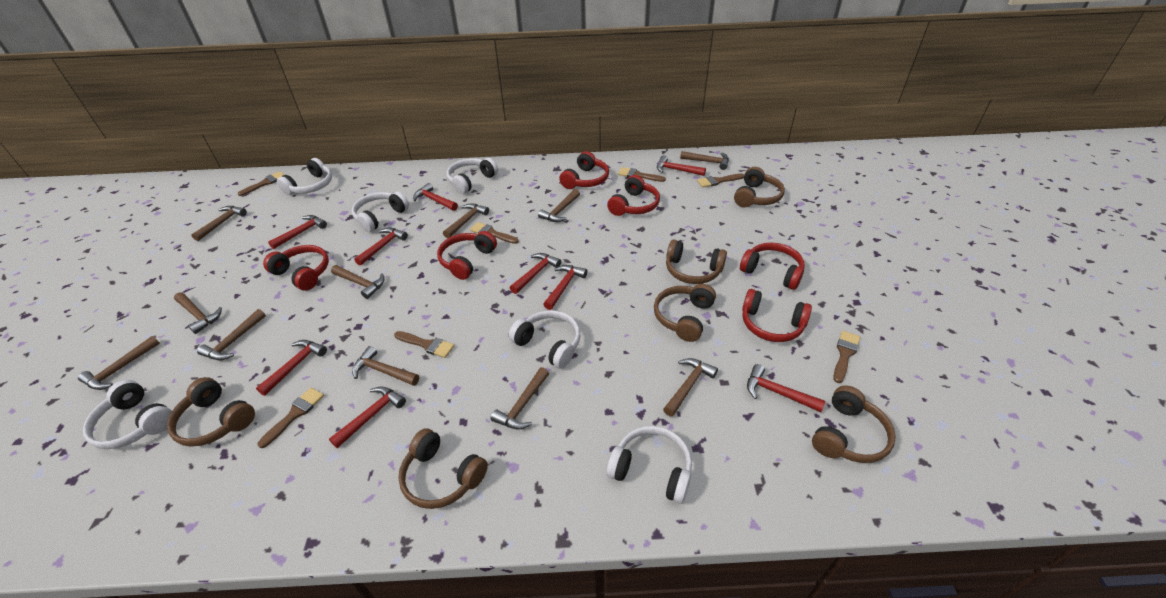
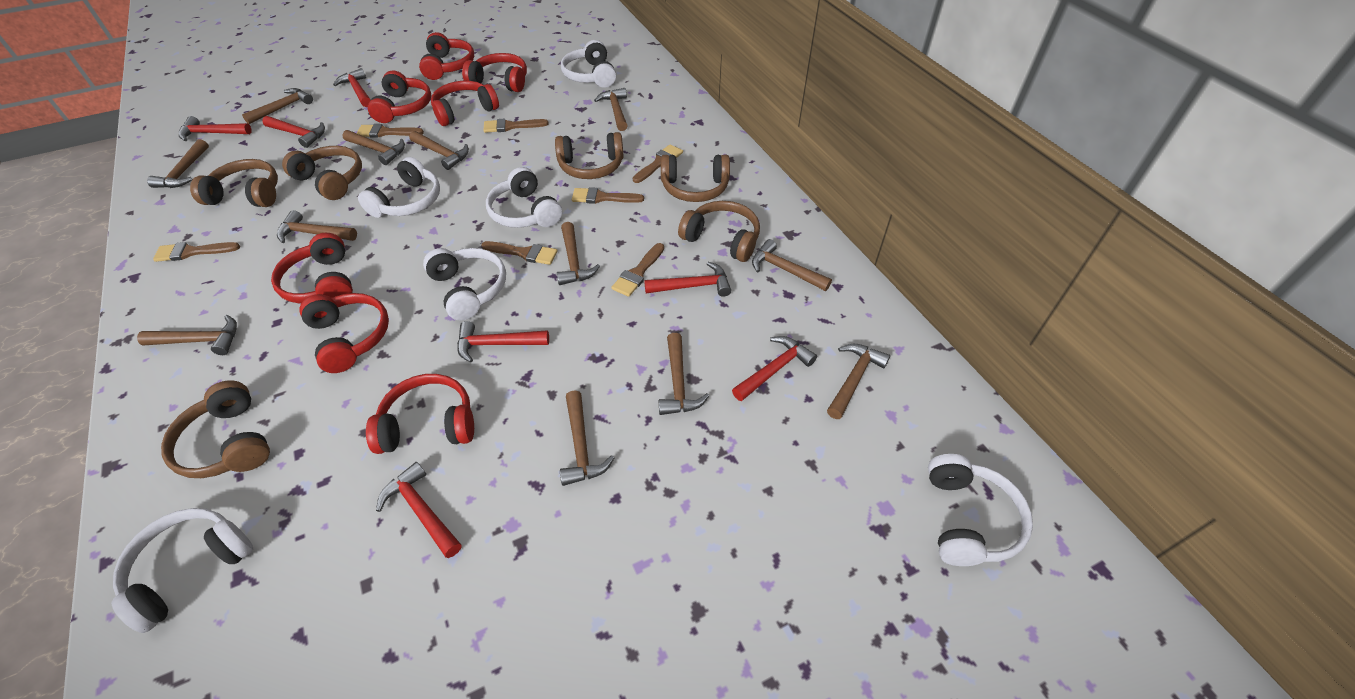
brown hammer: 11 -> 12
red hammer: 9 -> 7
red headphones: 6 -> 7

